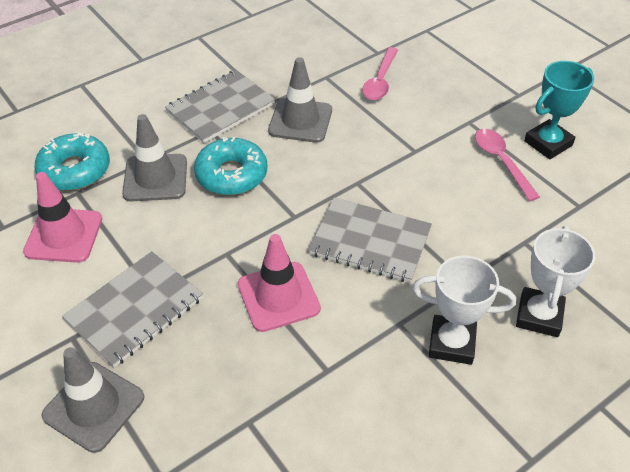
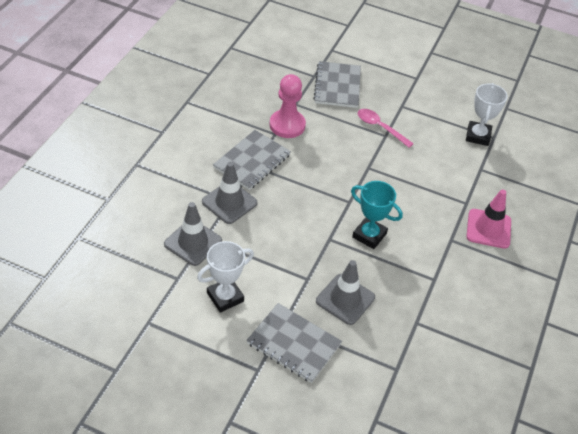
pink pawn: 0 -> 1
pink spoon: 2 -> 1
pink traffic cone: 2 -> 1
turquoise donut: 2 -> 0

